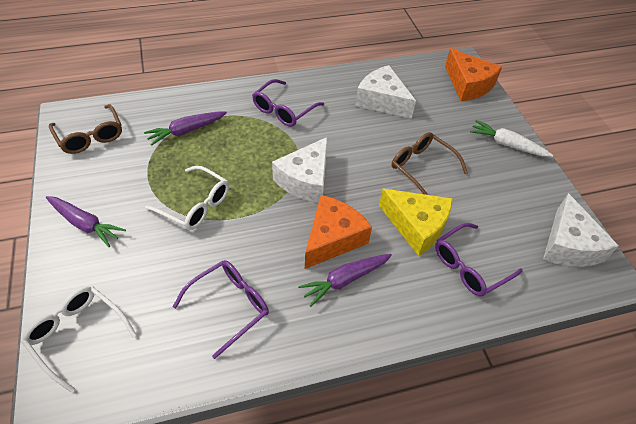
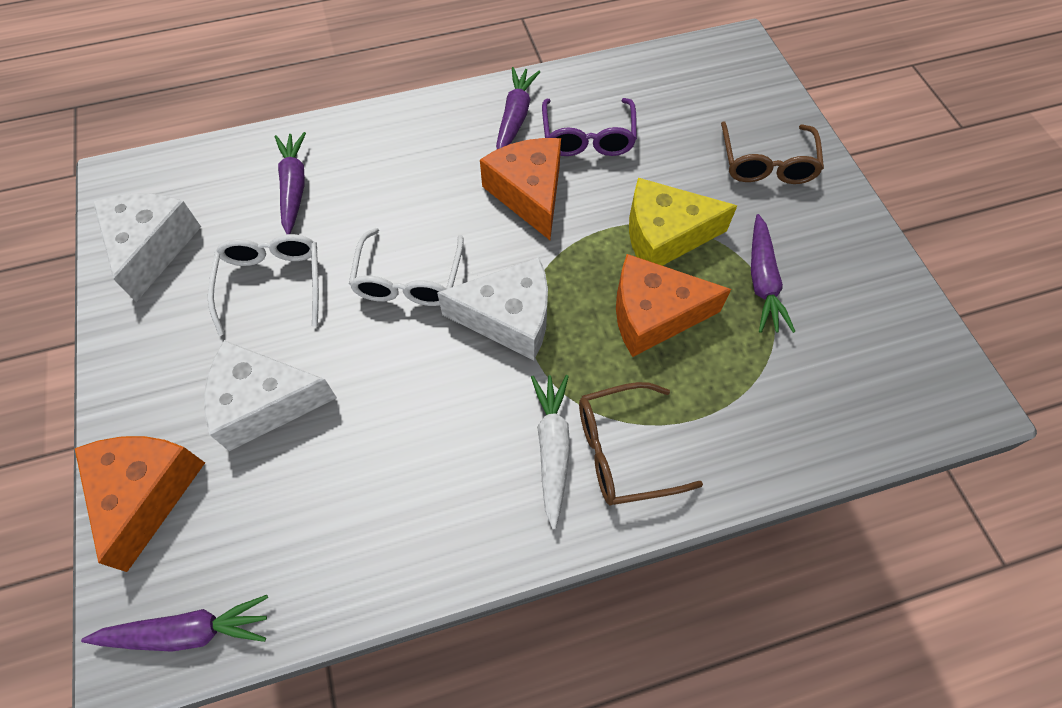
orange cheese: 2 -> 3
purple carrot: 3 -> 4
purple glasses: 3 -> 1

